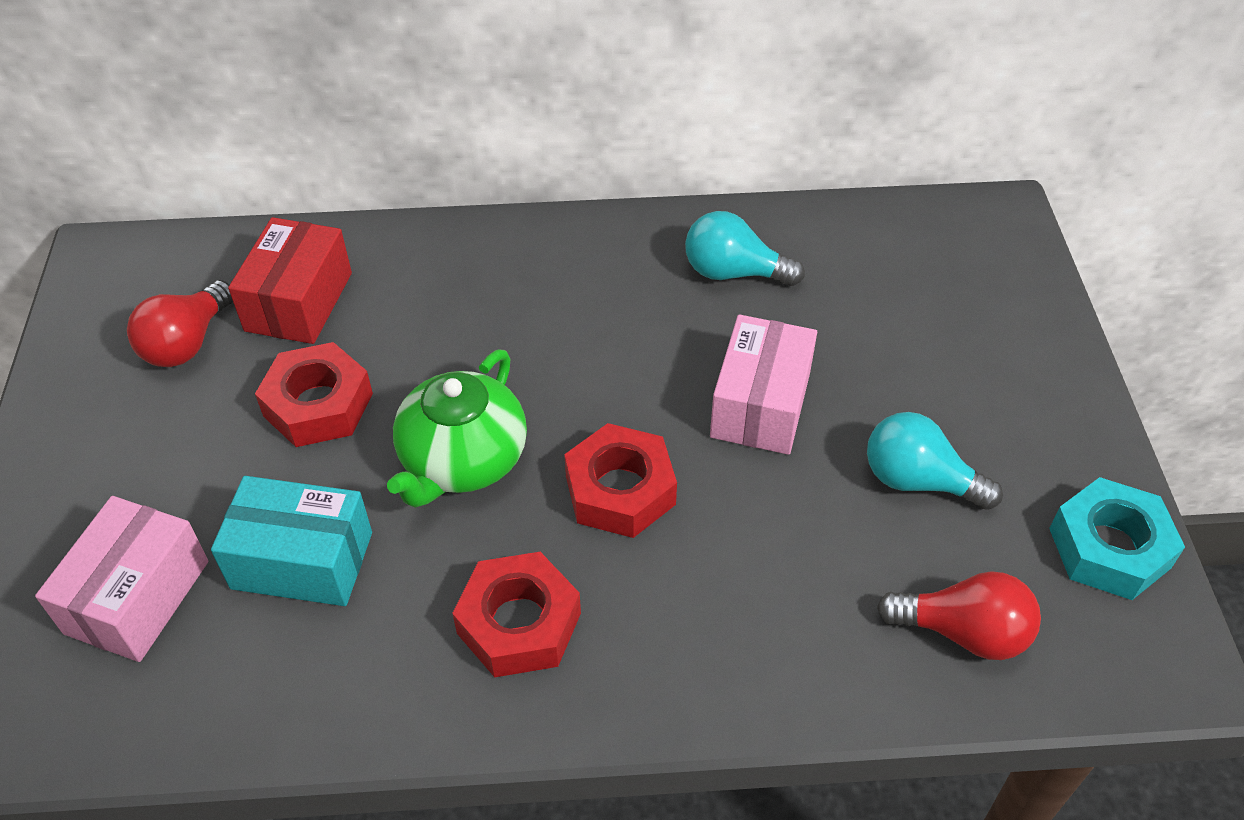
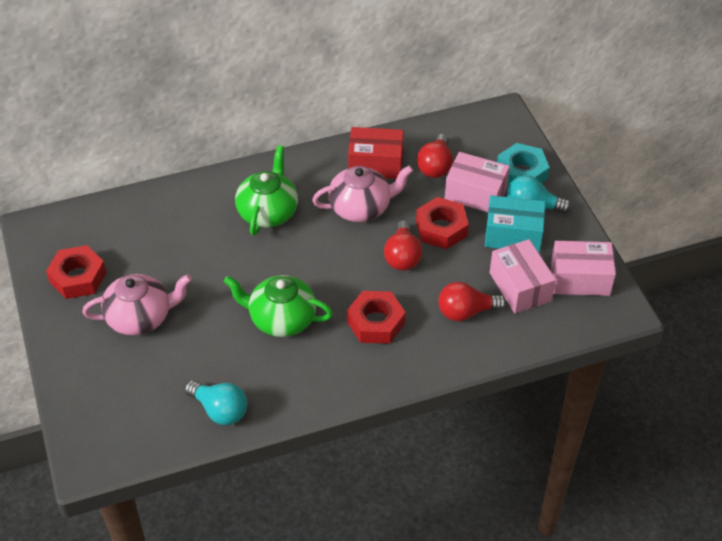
green teapot: 1 -> 2
pink box: 2 -> 3
pink teapot: 0 -> 2
red light bulb: 2 -> 3

